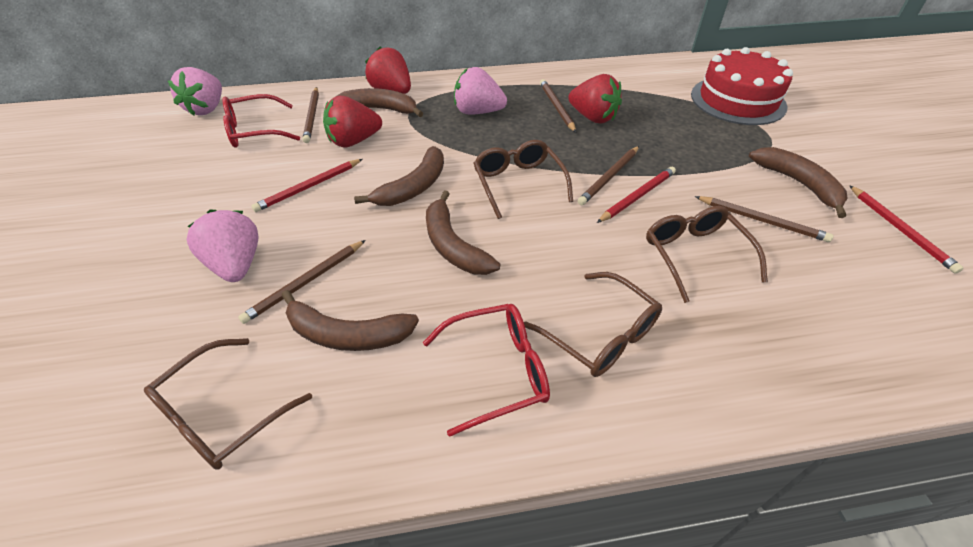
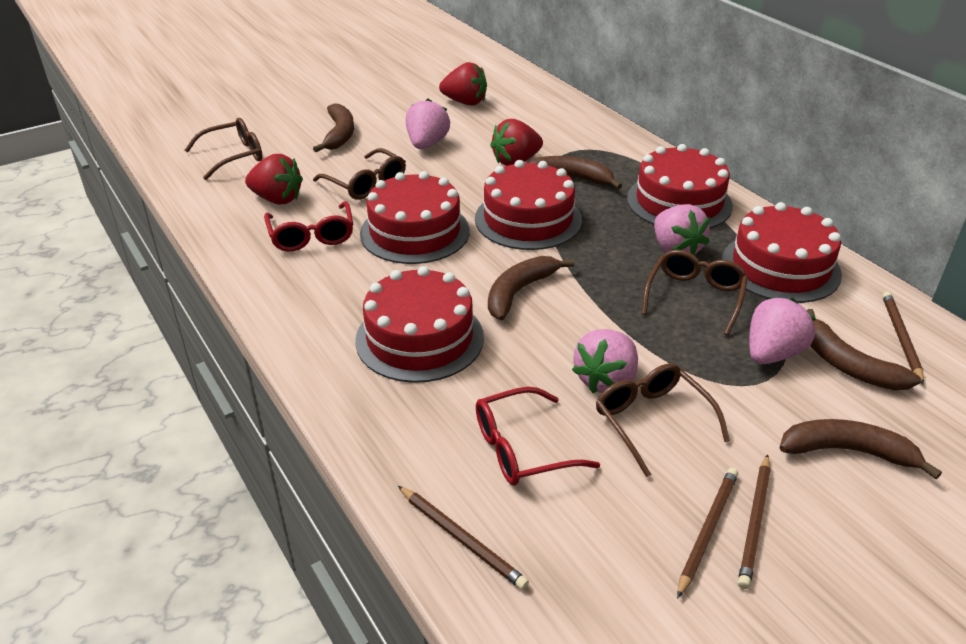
brown pencil: 5 -> 4
pink strawberry: 3 -> 4
red cake: 1 -> 5
red pencil: 3 -> 0

